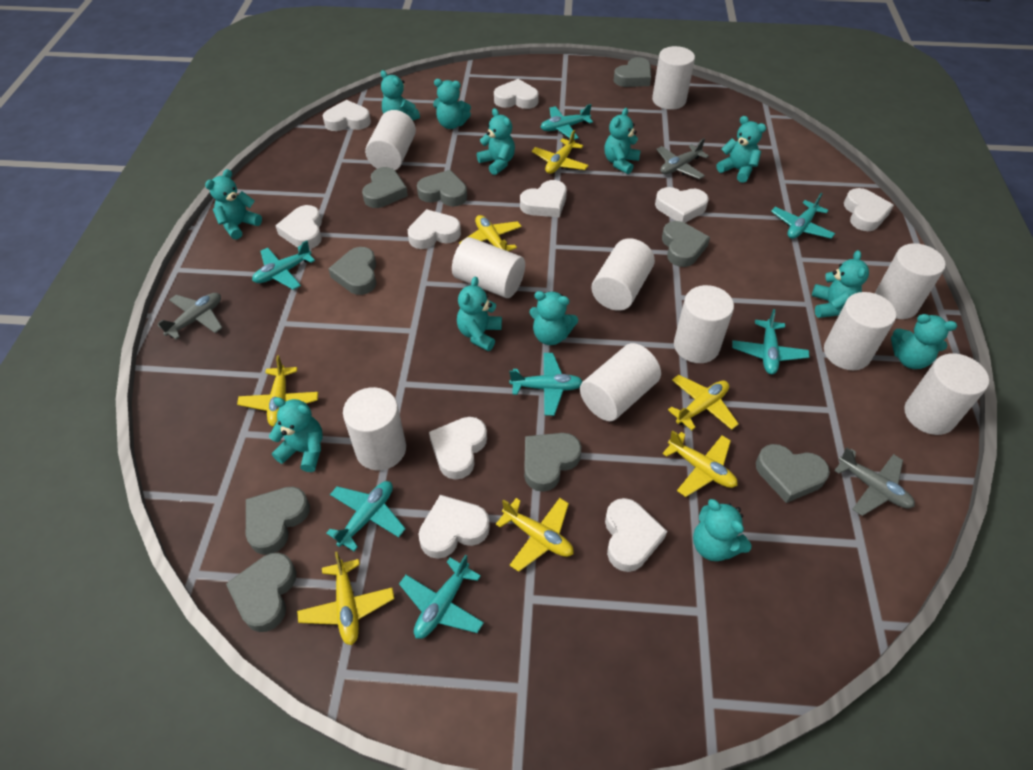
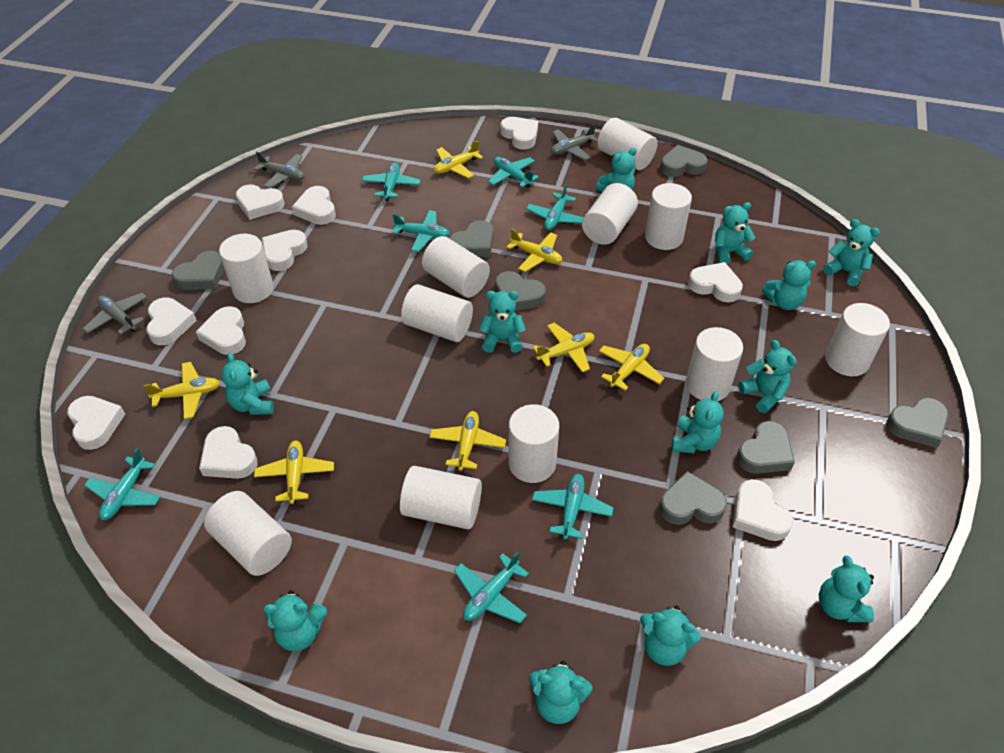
grey heart: 9 -> 7
white cylinder: 10 -> 11

